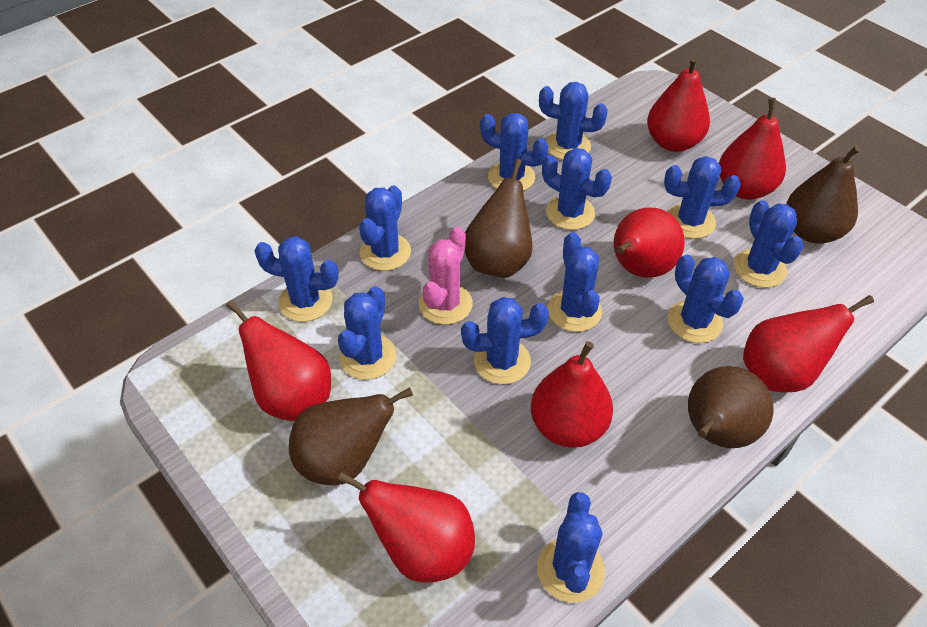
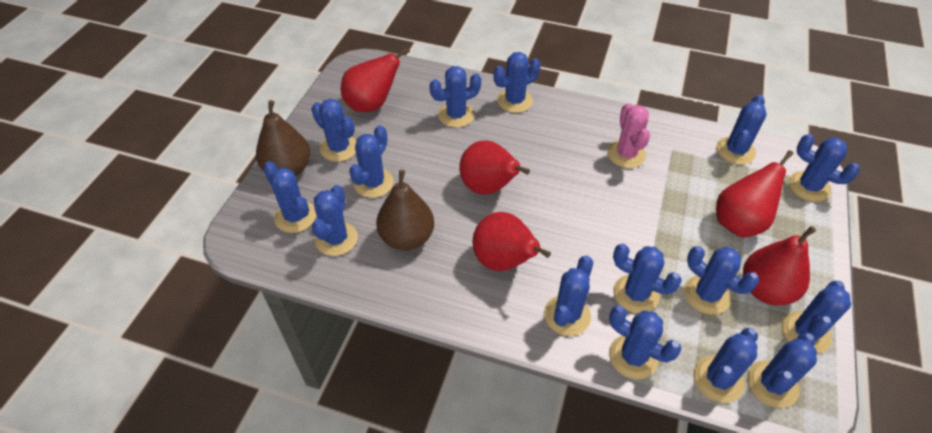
blue cactus: 12 -> 15
brown pear: 4 -> 2
red pear: 7 -> 5

